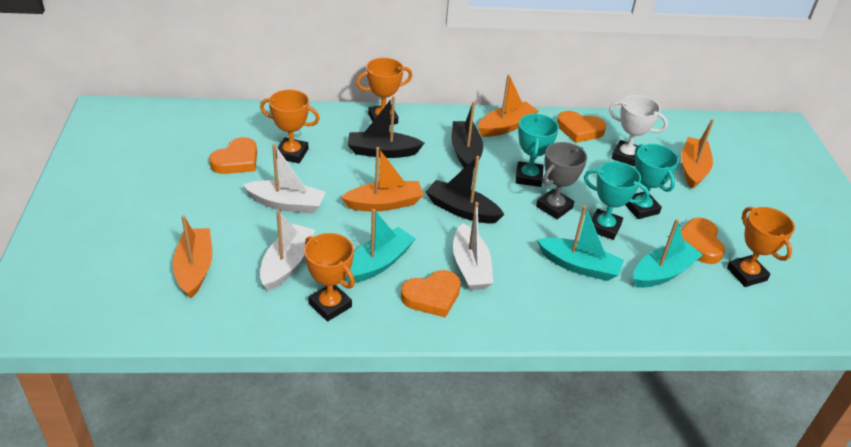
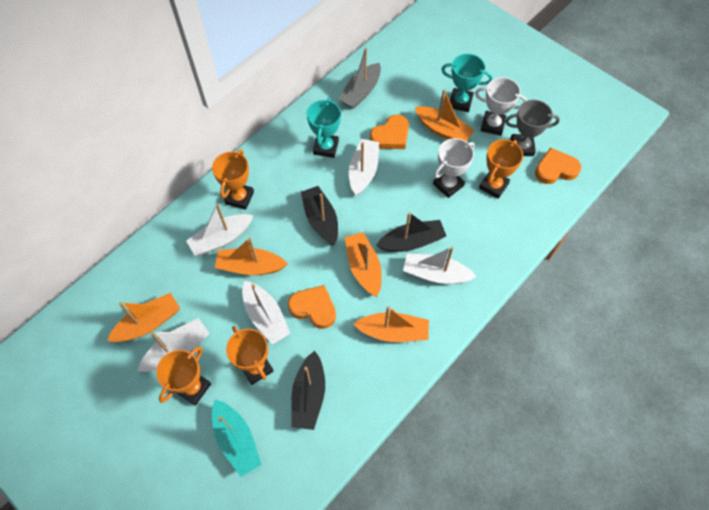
grey boat: 0 -> 1
orange boat: 4 -> 5
orange heart: 4 -> 3
turquoise boat: 3 -> 1
turquoise trophy: 3 -> 2
white boat: 3 -> 5
white trophy: 1 -> 2

